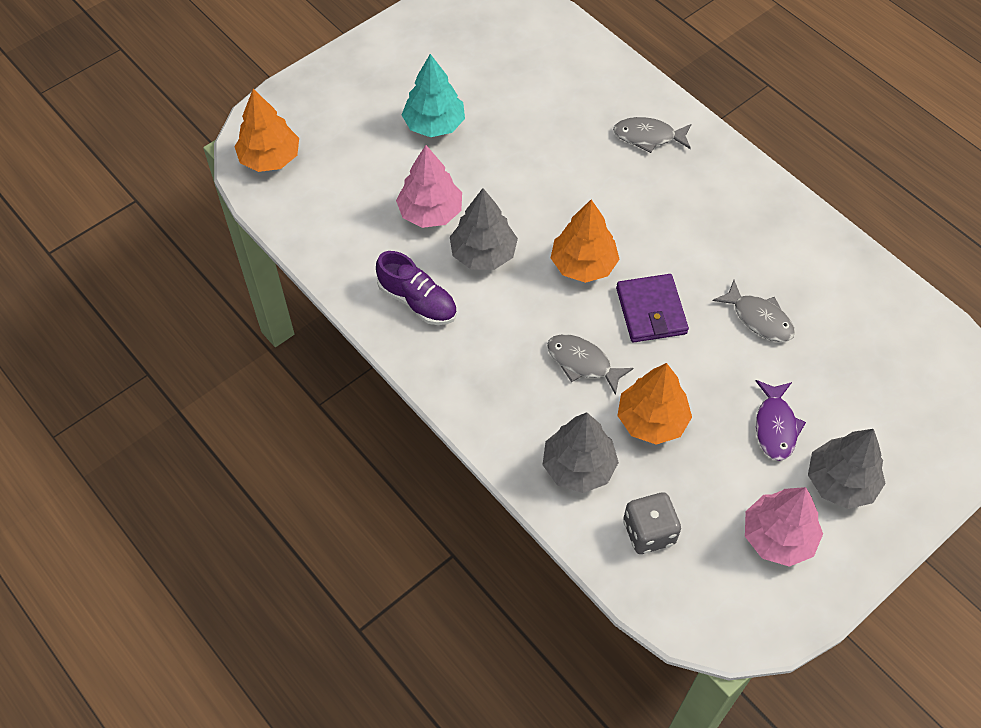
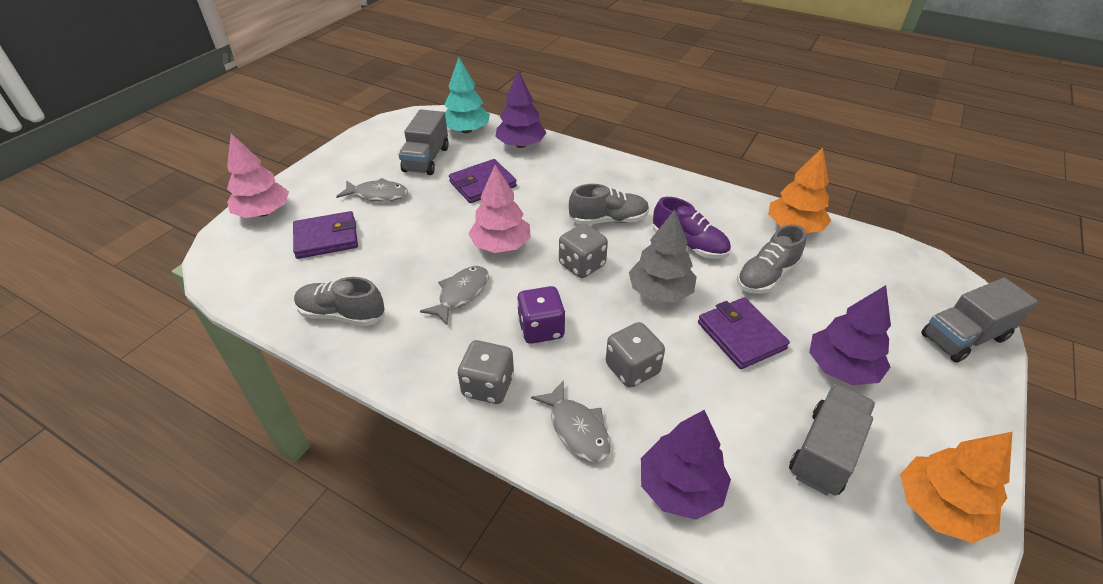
grey dice: 1 -> 3
grey shoe: 0 -> 3
grey tree: 3 -> 1
grey truck: 0 -> 3
orange tree: 3 -> 2
purple dice: 0 -> 1
purple fish: 1 -> 0
purple tree: 0 -> 3
purple wallet: 1 -> 3

